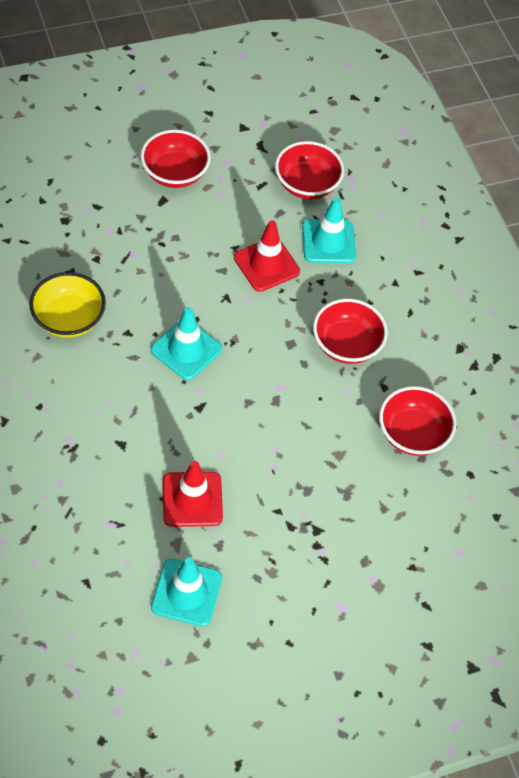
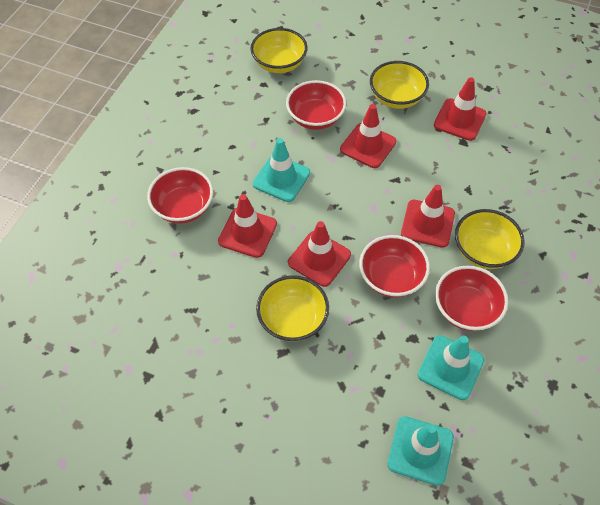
red traffic cone: 2 -> 5
yellow bowl: 1 -> 4

